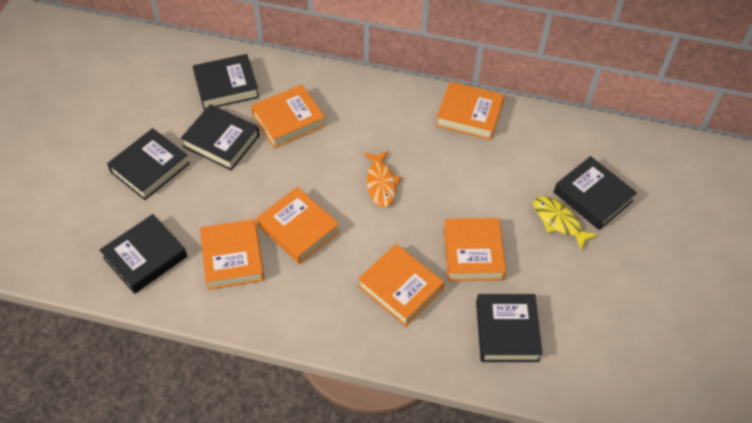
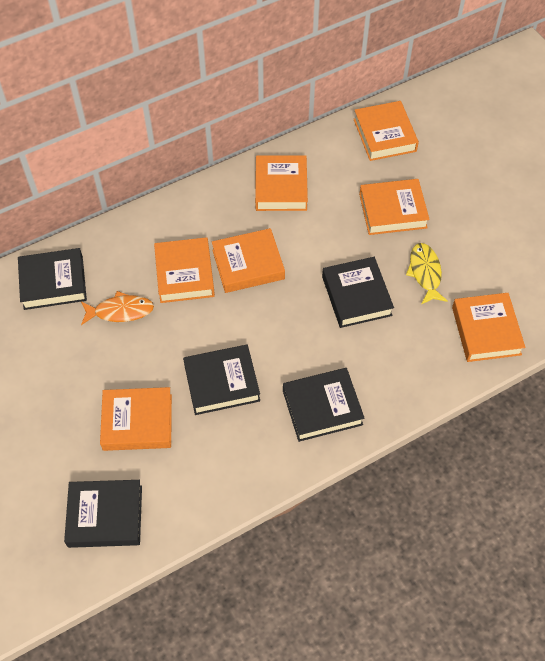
black book: 6 -> 5
orange book: 6 -> 7

